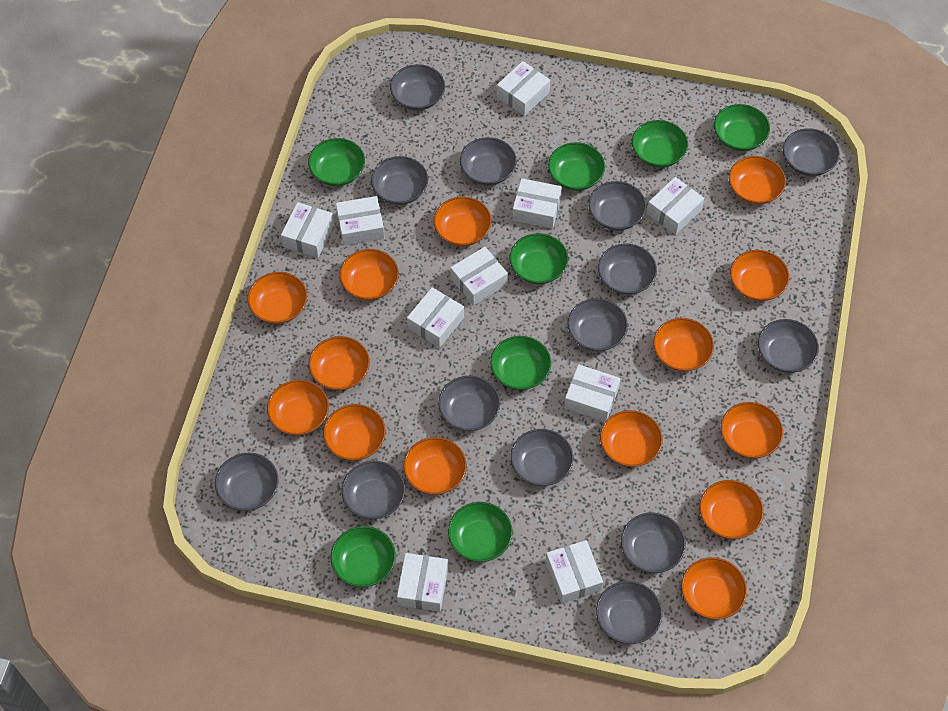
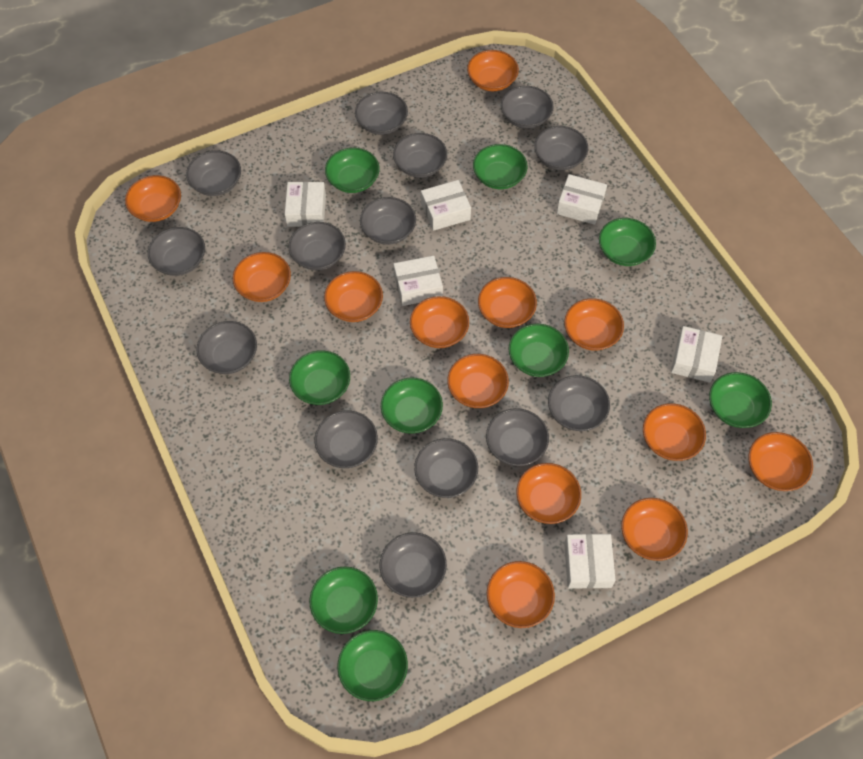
green bowl: 8 -> 9
orange bowl: 14 -> 13
white box: 10 -> 6

